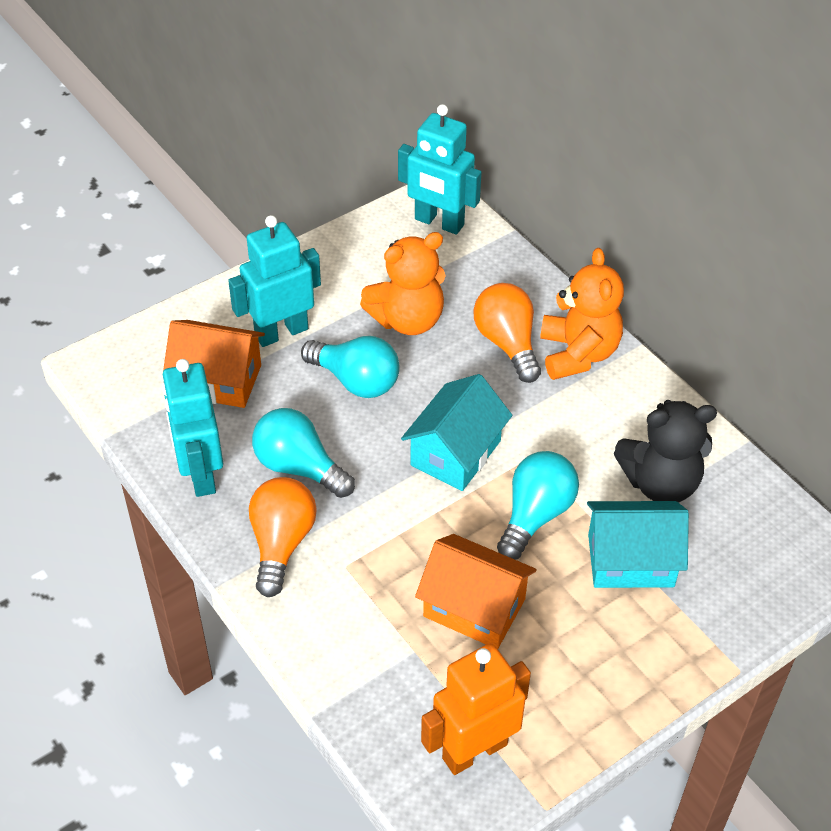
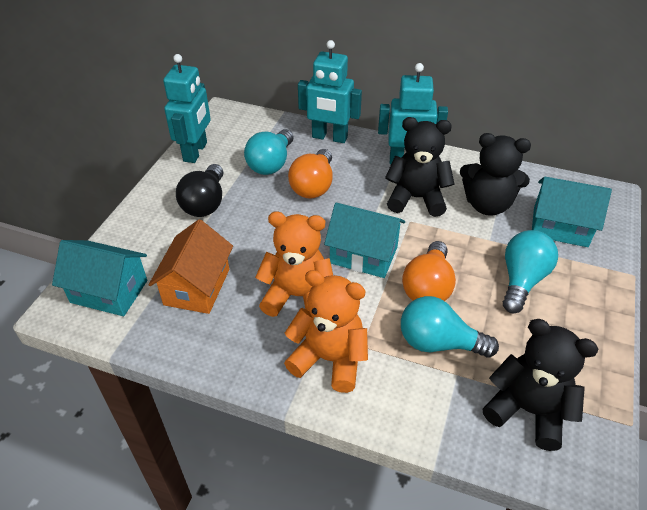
black light bulb: 0 -> 1
black teddy bear: 1 -> 3
orange house: 2 -> 1
orange robot: 1 -> 0
turquoise house: 2 -> 3

